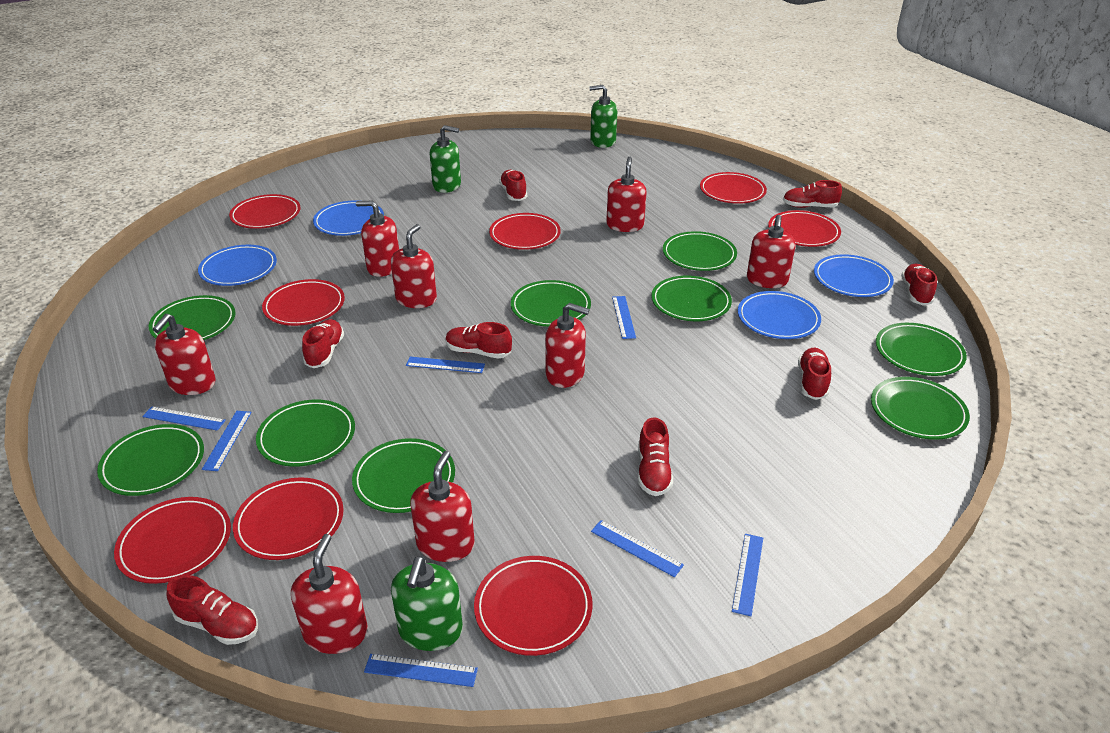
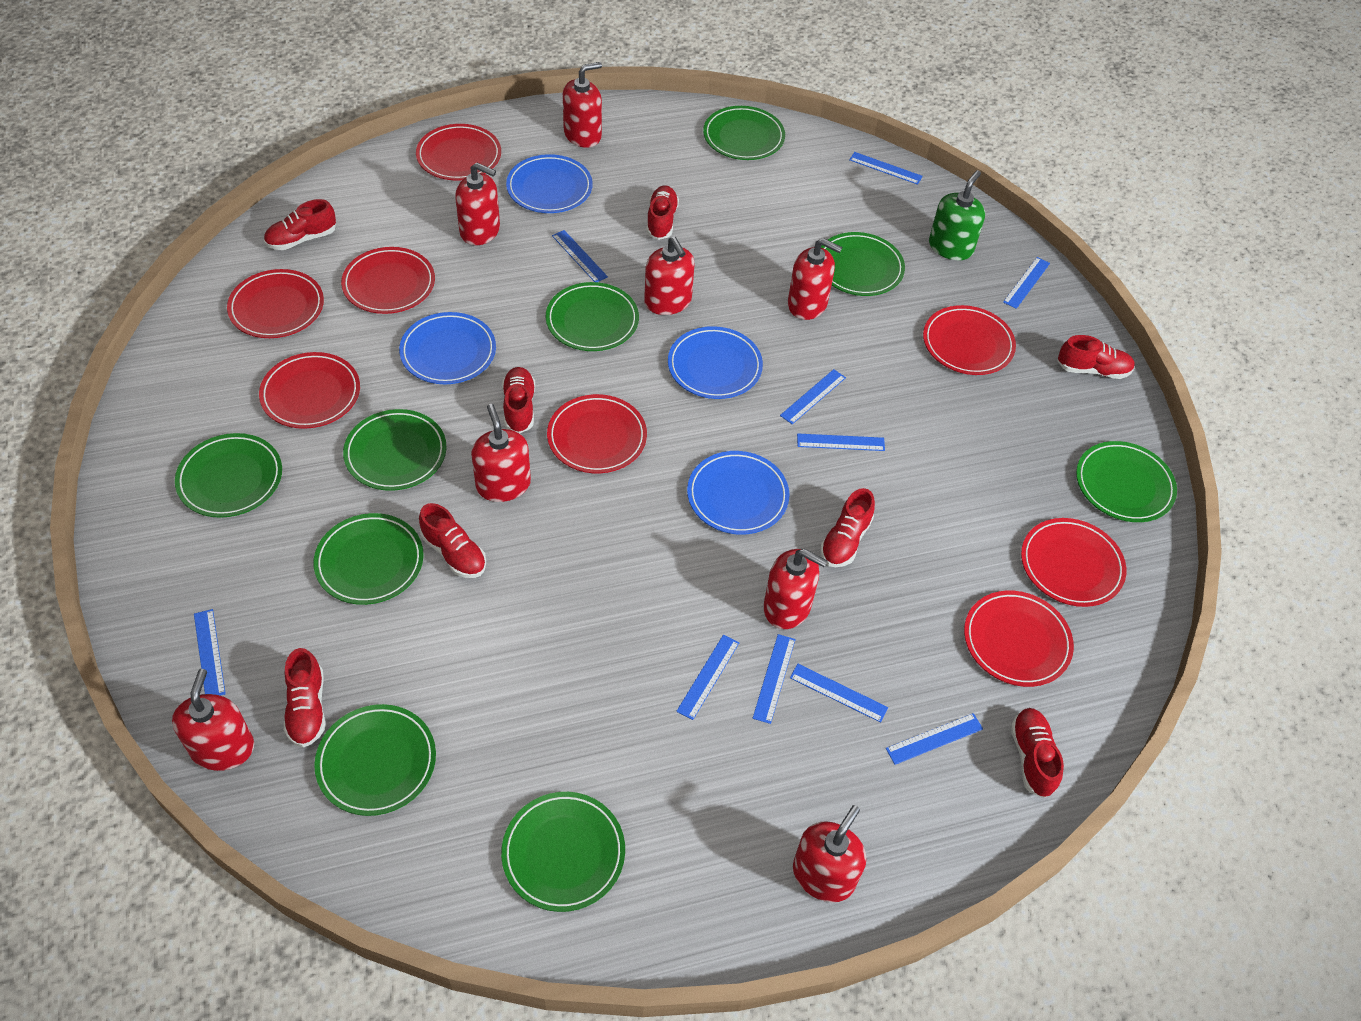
blue ruler: 7 -> 10
green soap dispenser: 3 -> 1

